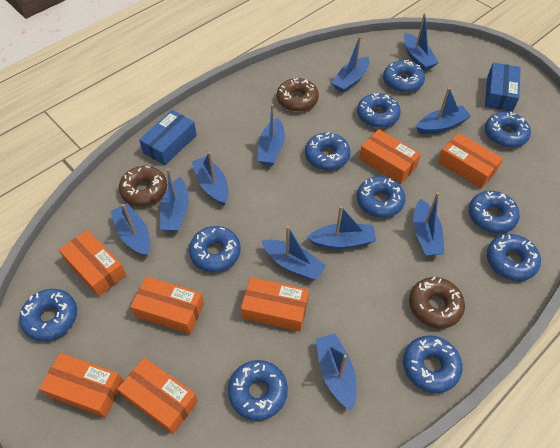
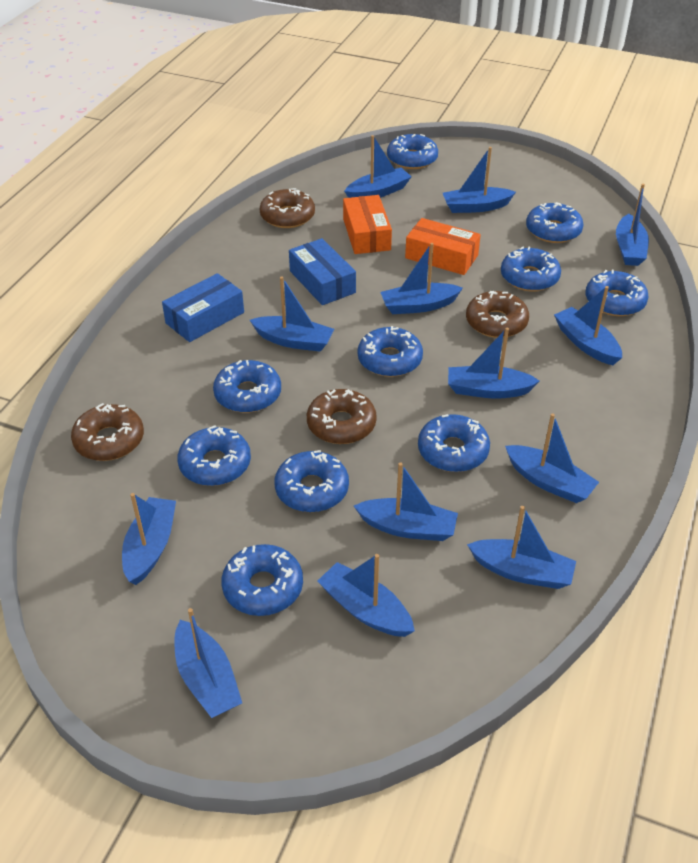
blue boat: 11 -> 13
blue donut: 11 -> 10
brown donut: 3 -> 4
orange box: 7 -> 2

